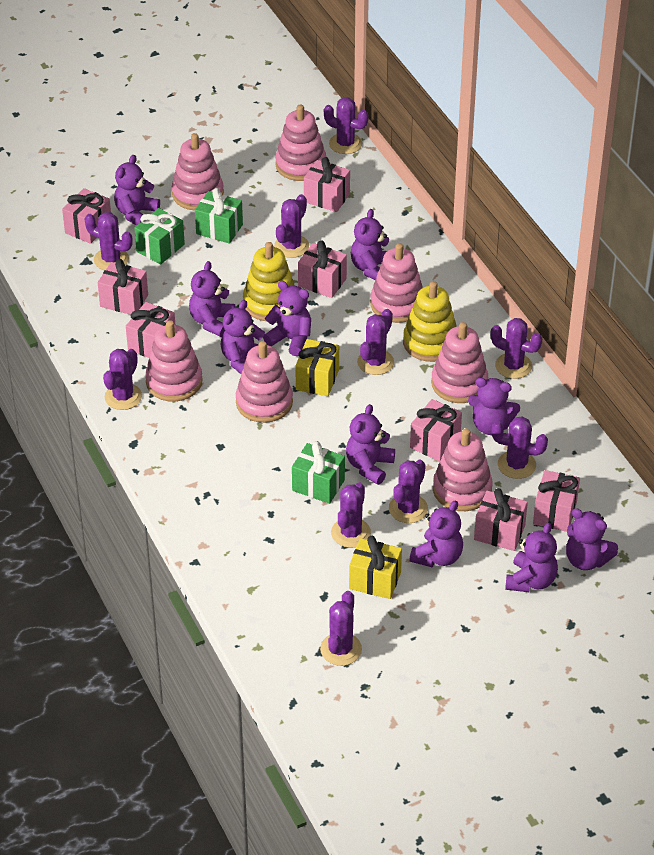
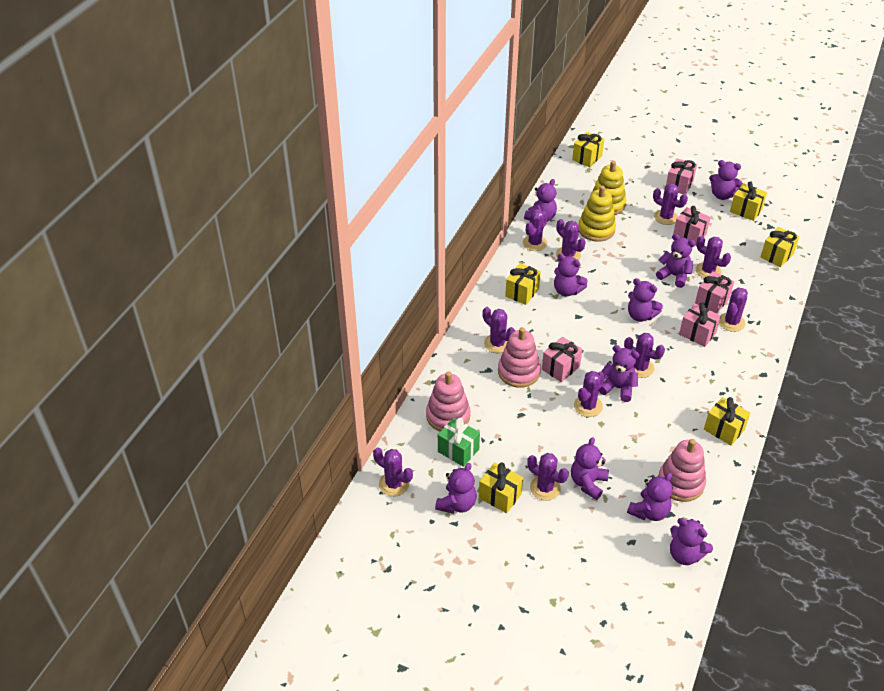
green gift: 3 -> 1
pink gift: 8 -> 5
pink stacking toy: 7 -> 3
yellow gift: 2 -> 6

